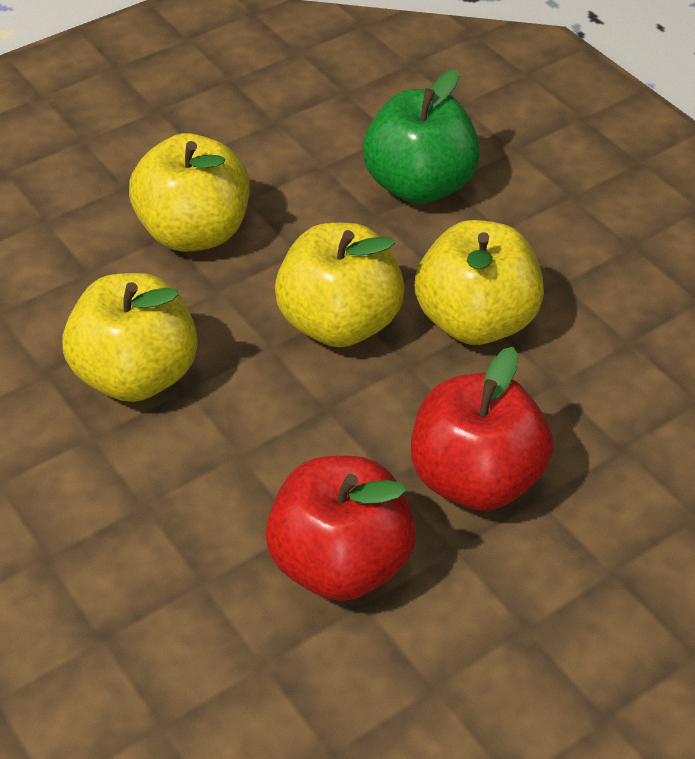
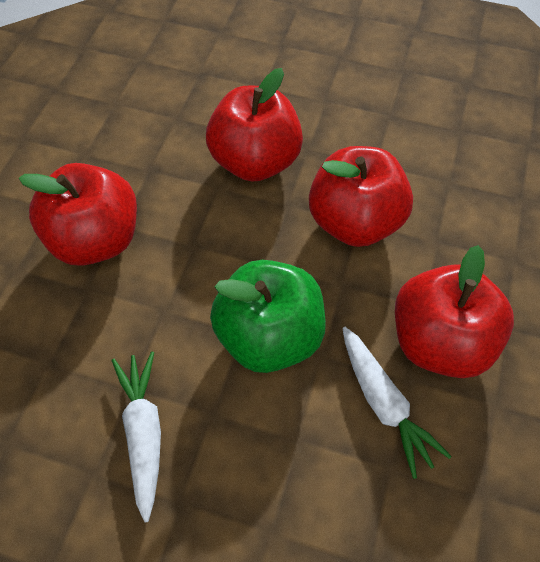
red apple: 2 -> 4
white carrot: 0 -> 2
yellow apple: 4 -> 0

